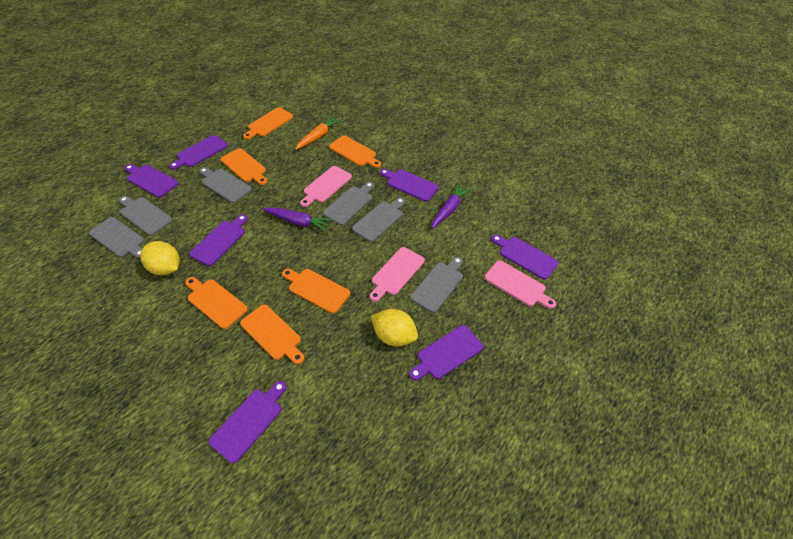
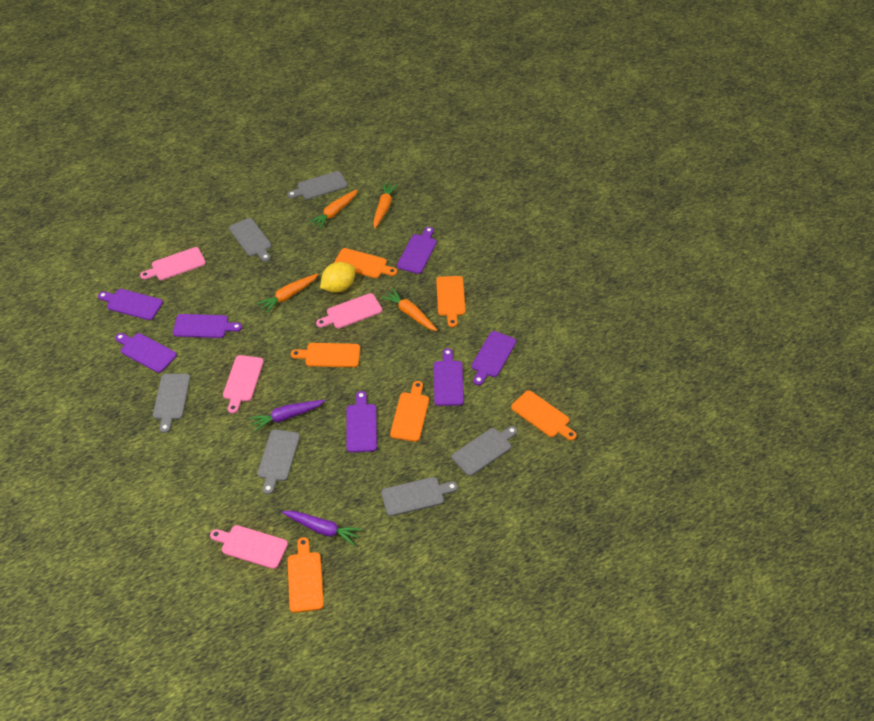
orange carrot: 1 -> 4
pink cutting board: 3 -> 4
yellow lemon: 2 -> 1

